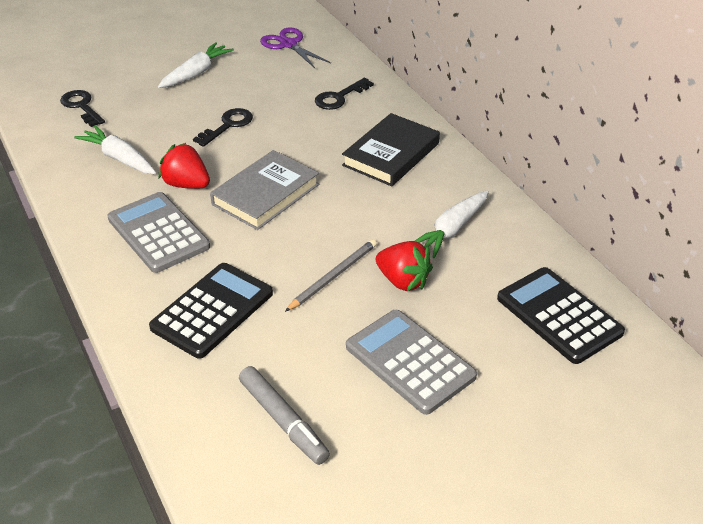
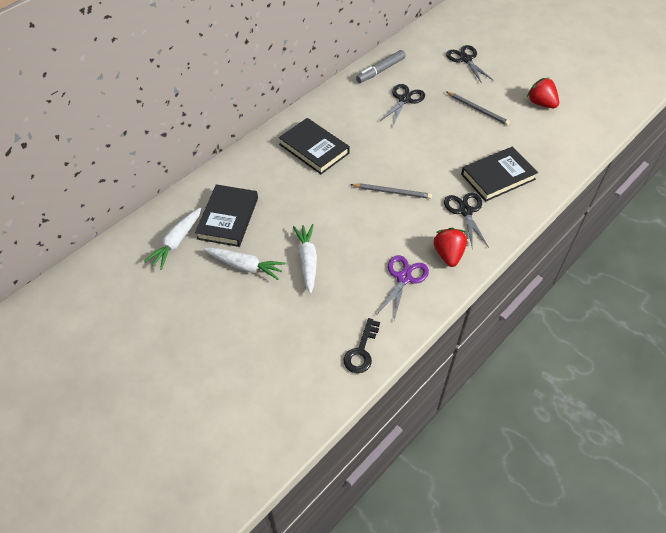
black book: 1 -> 3
black calculator: 2 -> 0
black key: 3 -> 1
black scissors: 0 -> 3
grey book: 1 -> 0
grey calculator: 2 -> 0
grey pencil: 1 -> 2

